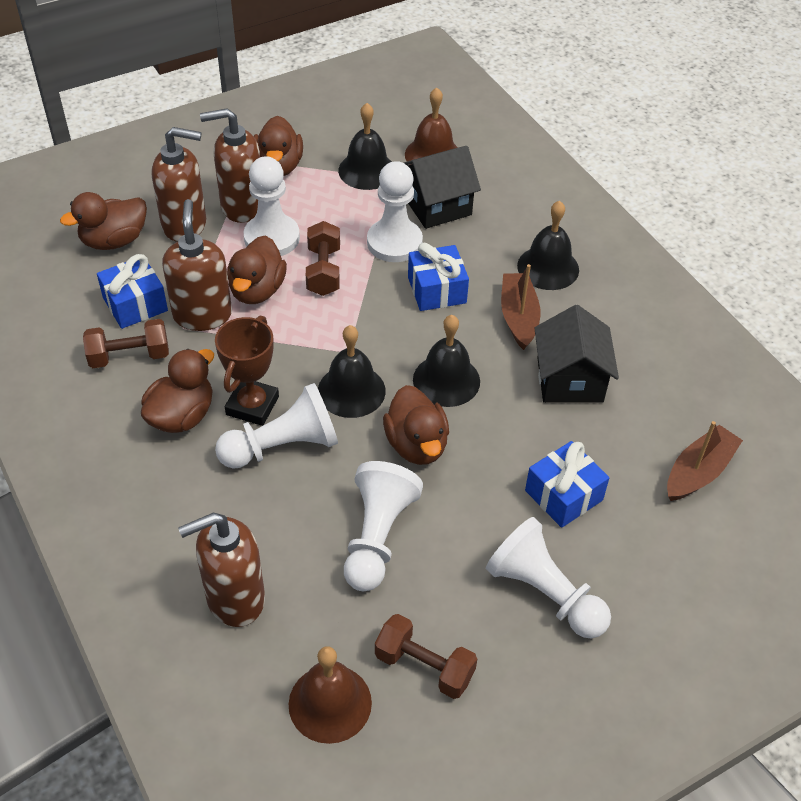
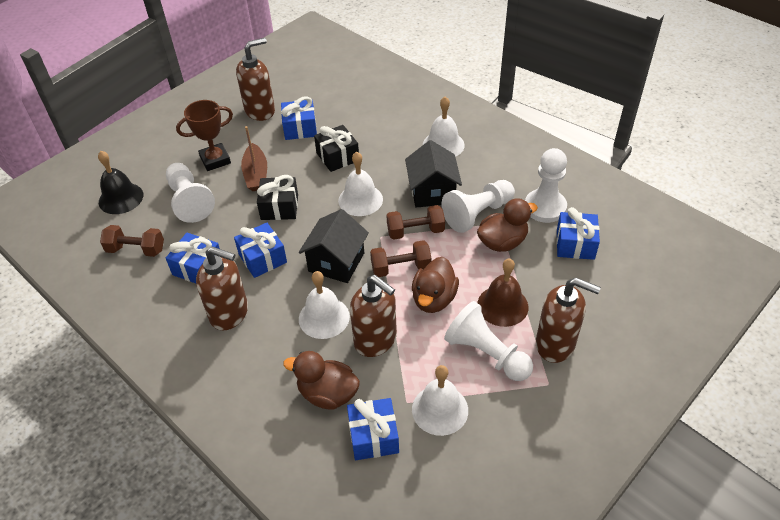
black bell: 4 -> 1
black gift: 0 -> 2
blue gift: 3 -> 5
brown bell: 2 -> 1
brown boat: 2 -> 1
brown duck: 5 -> 3
white bell: 0 -> 4
white pawn: 5 -> 4

